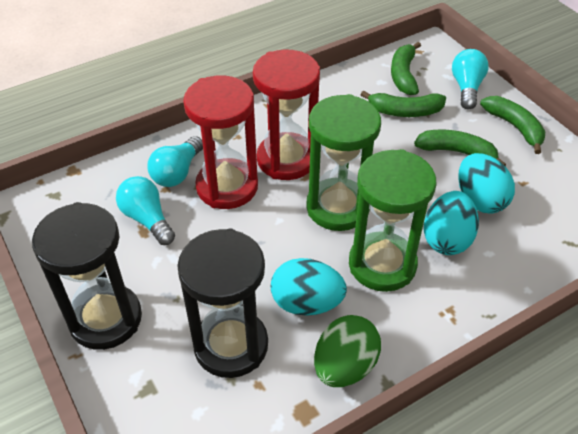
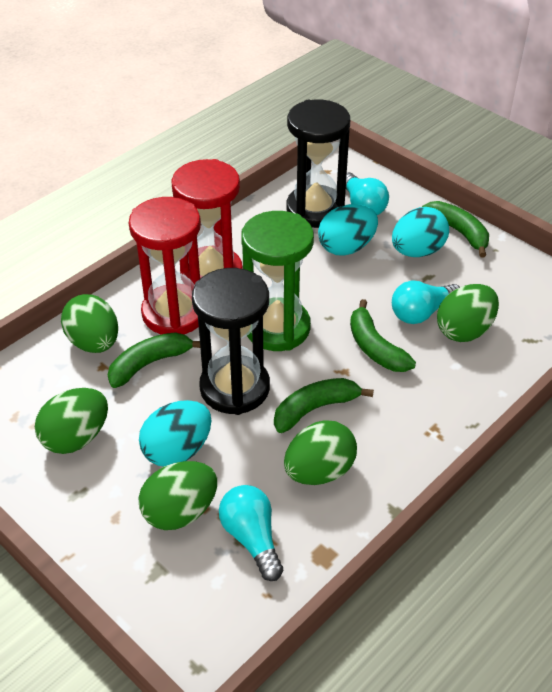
green egg: 1 -> 5
green hourglass: 2 -> 1

